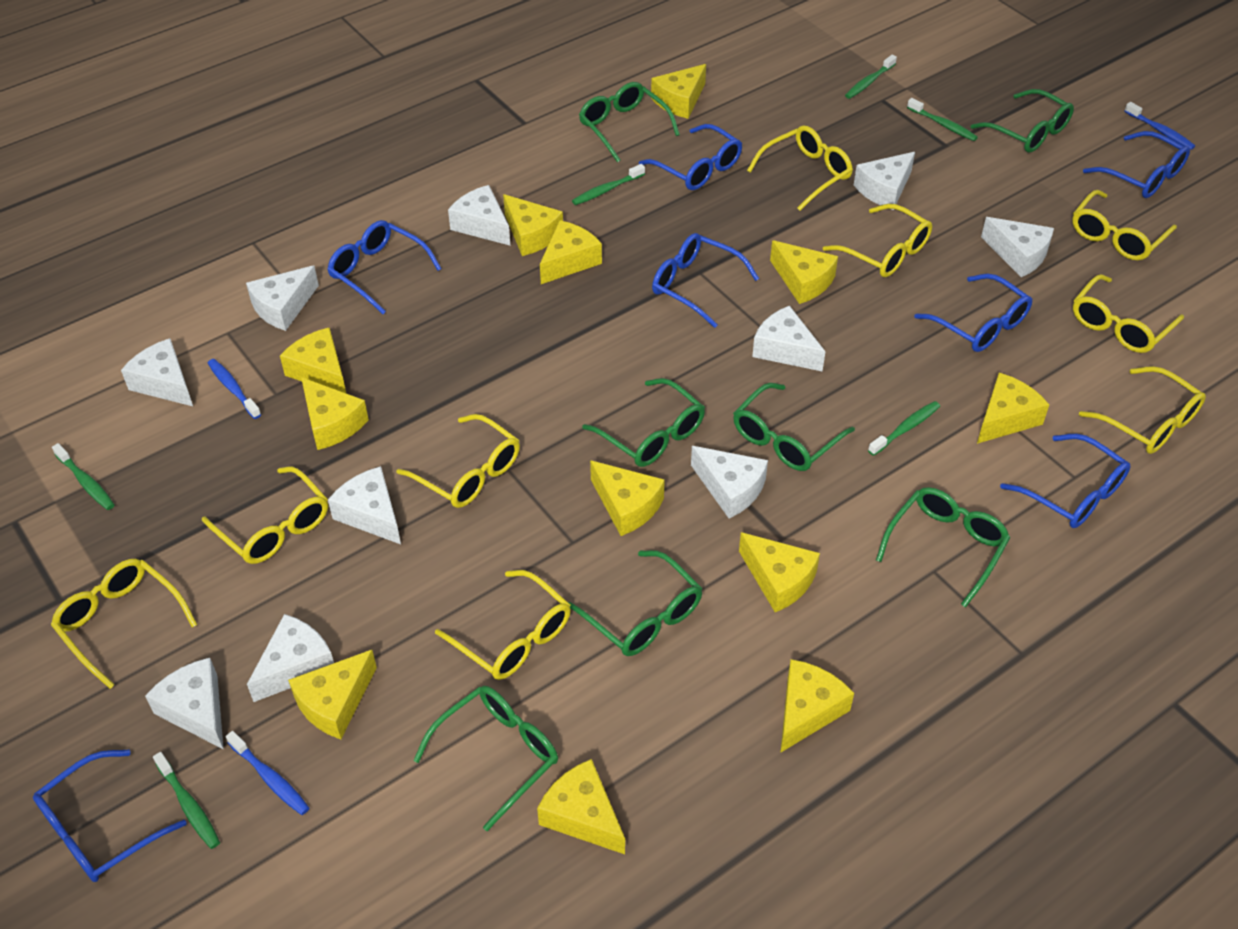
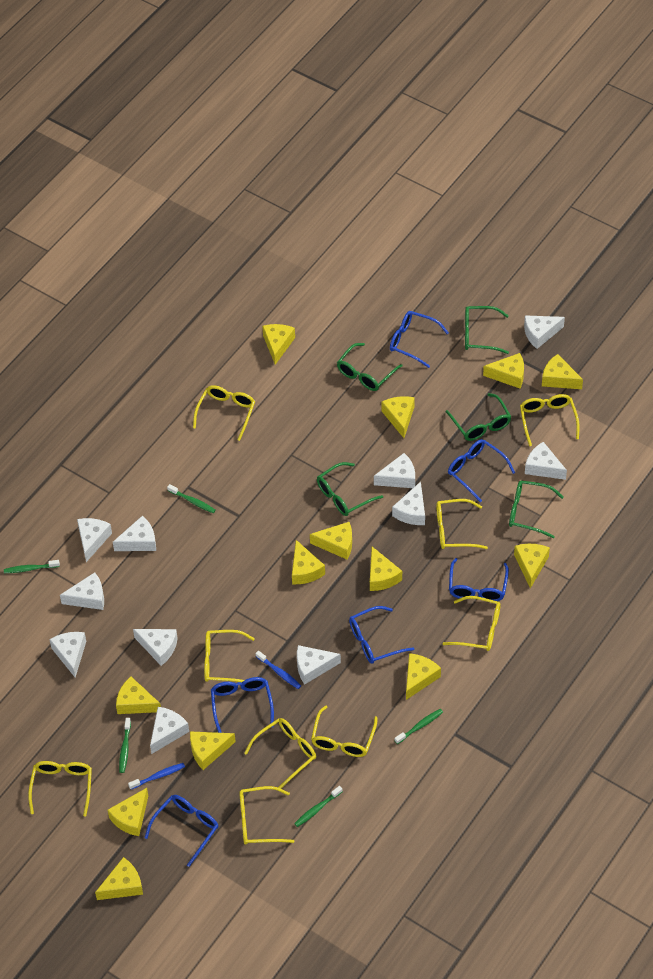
blue glasses: 7 -> 6
blue toothbrush: 3 -> 2
green glasses: 7 -> 5
green toothbrush: 6 -> 5
white cheese: 10 -> 11
yellow cheese: 12 -> 13

